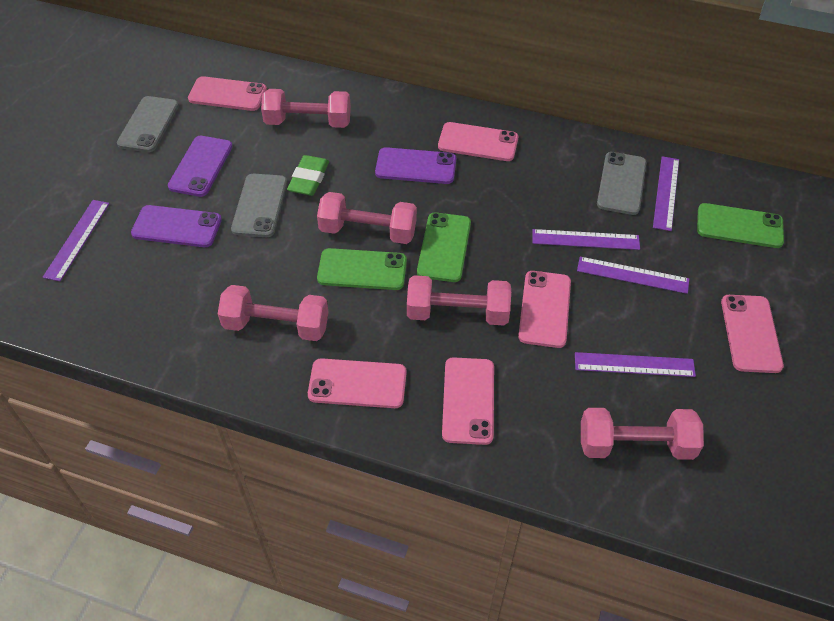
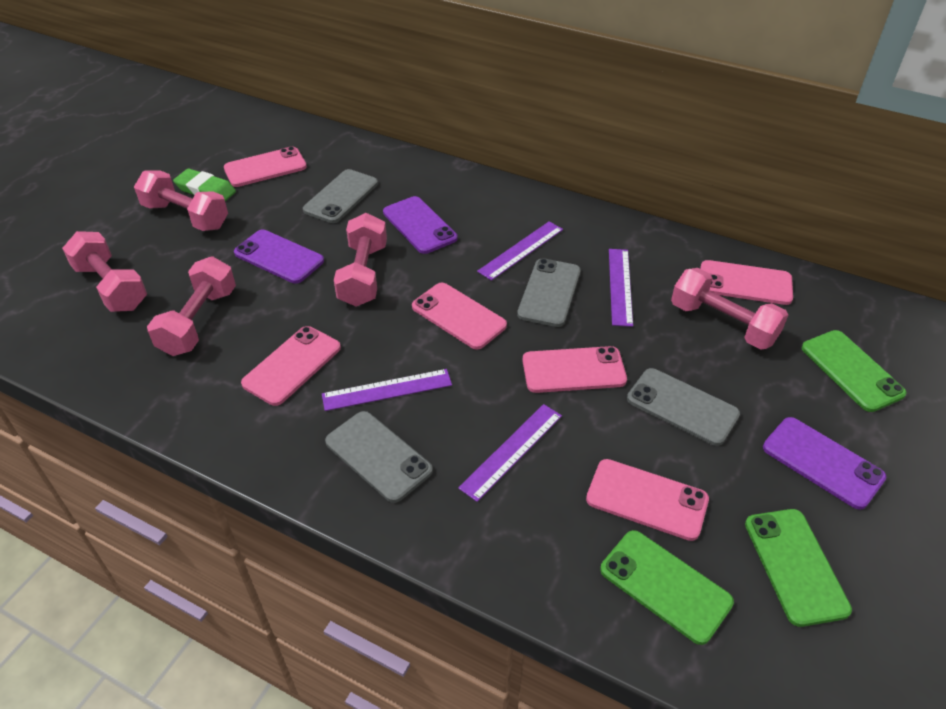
grey phone: 3 -> 4
purple ruler: 5 -> 4

